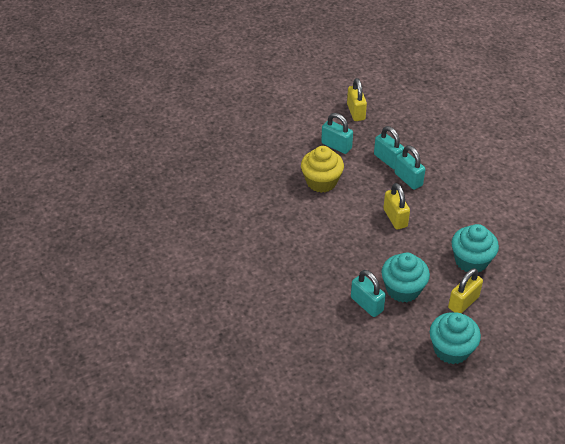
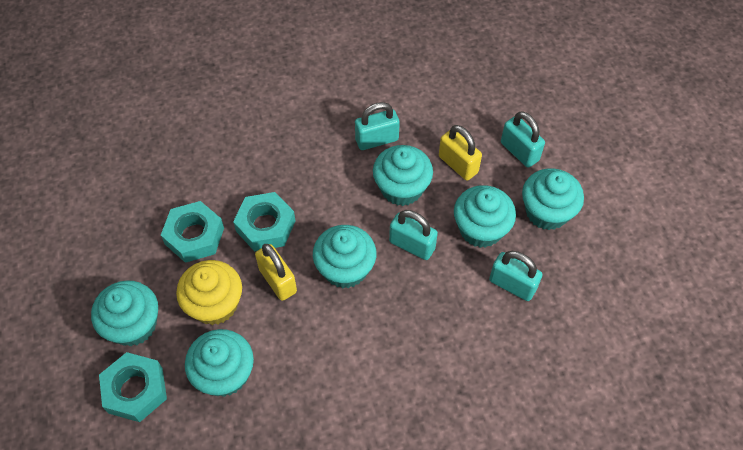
turquoise cupcake: 3 -> 6
turquoise nut: 0 -> 3
yellow padlock: 3 -> 2

